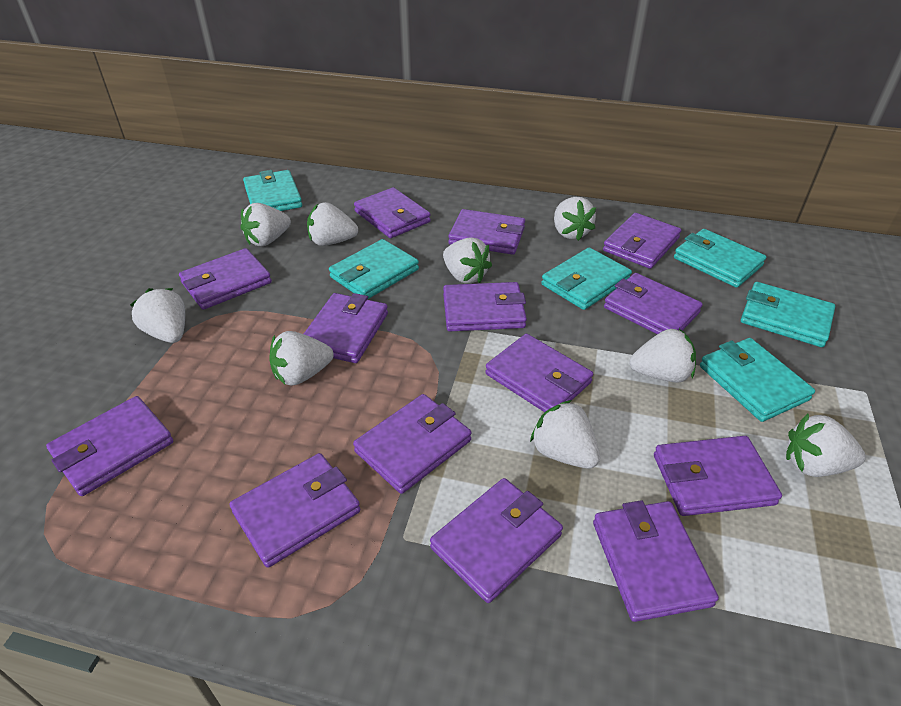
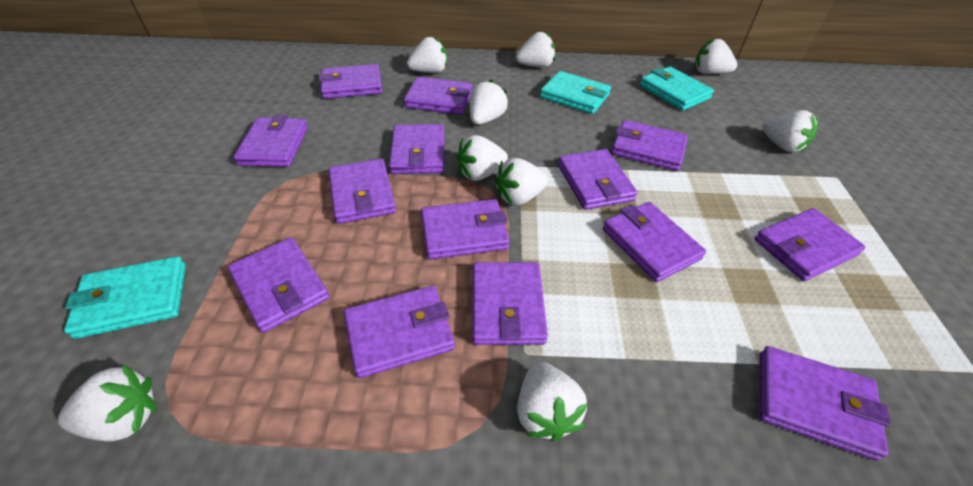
turquoise wallet: 6 -> 3

